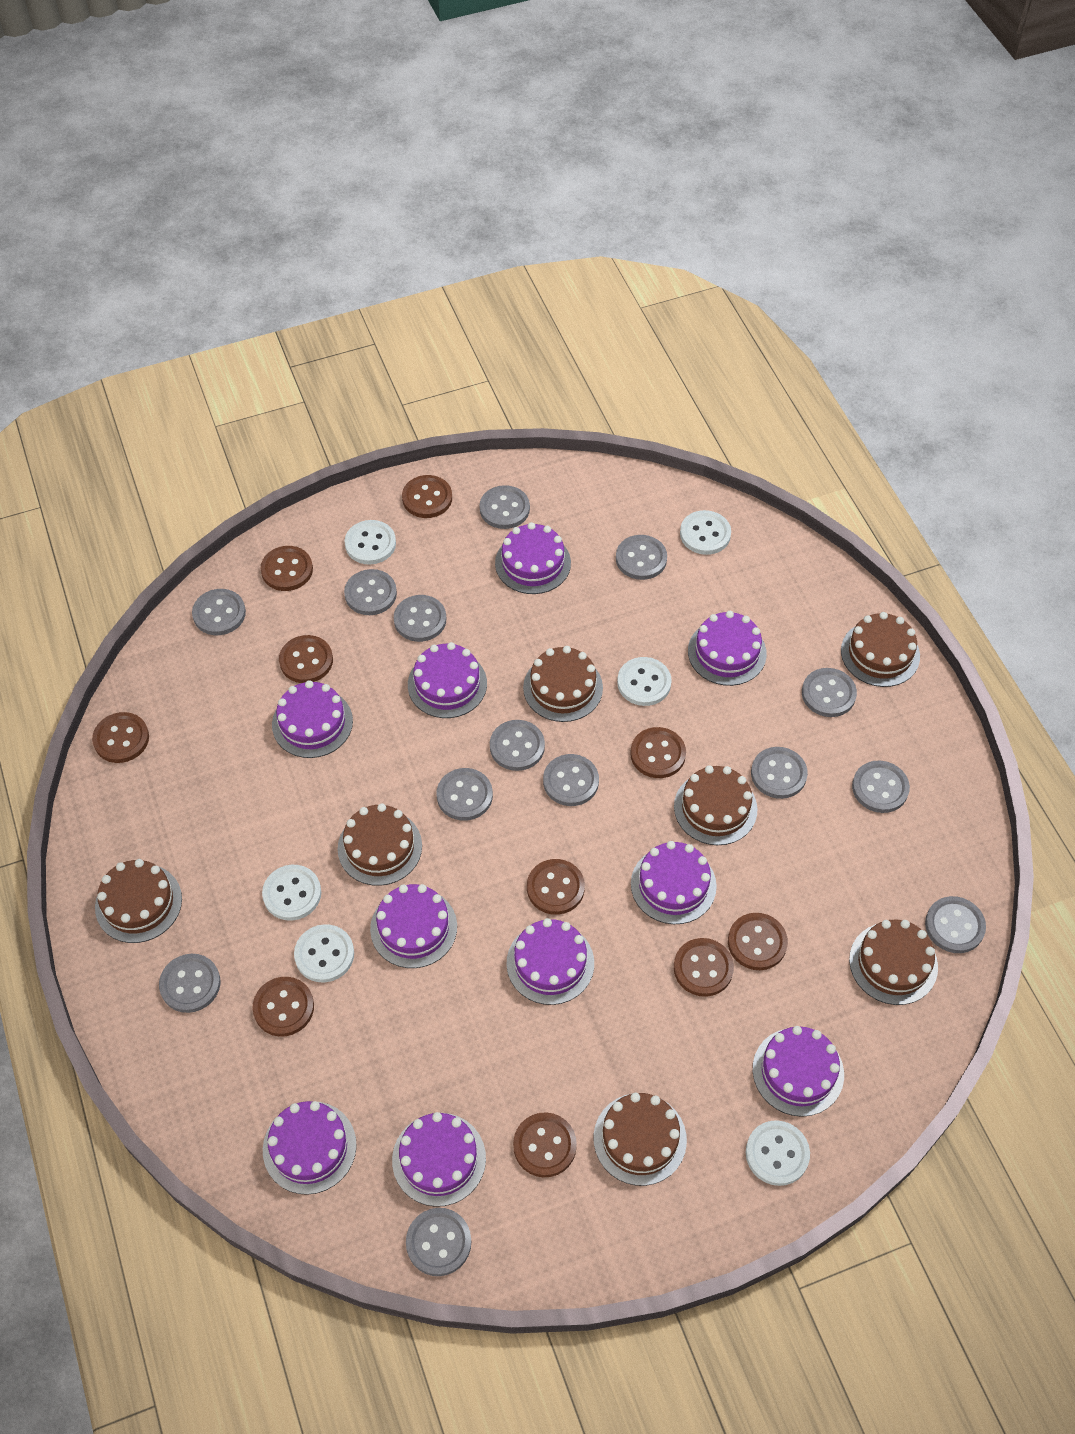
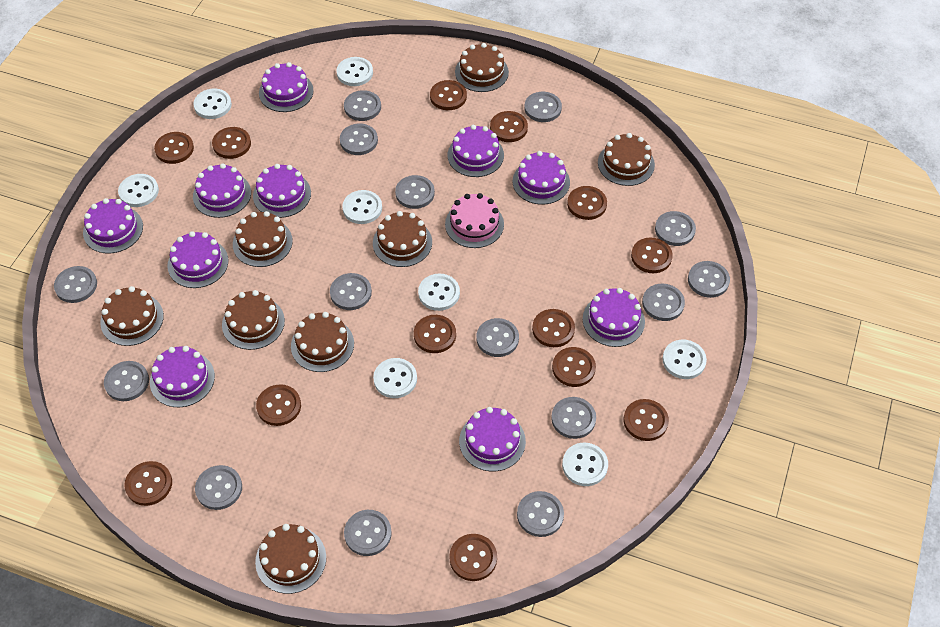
brown button: 10 -> 13
brown cake: 7 -> 8
grey button: 14 -> 15
pink cake: 0 -> 1
white button: 6 -> 8

